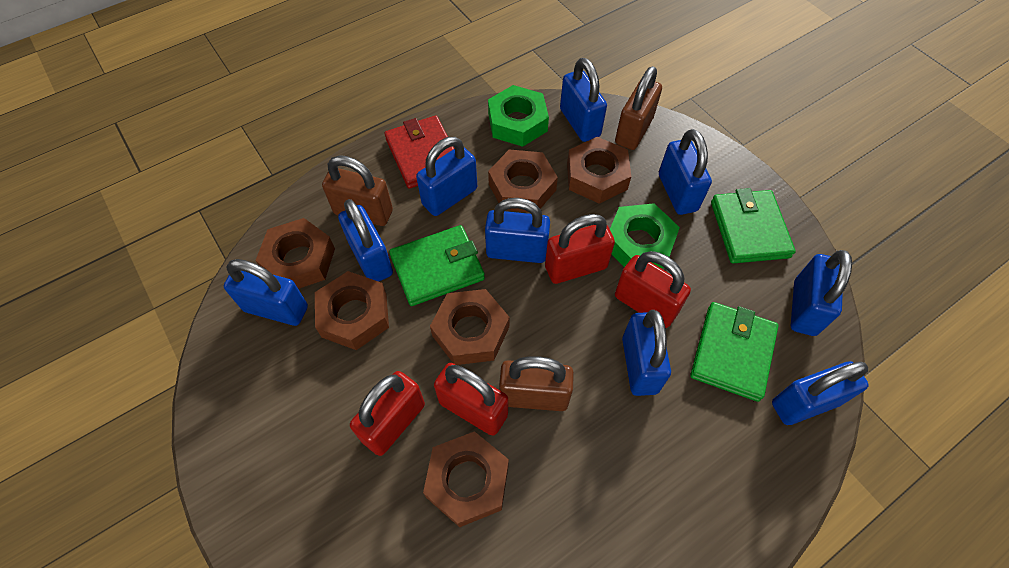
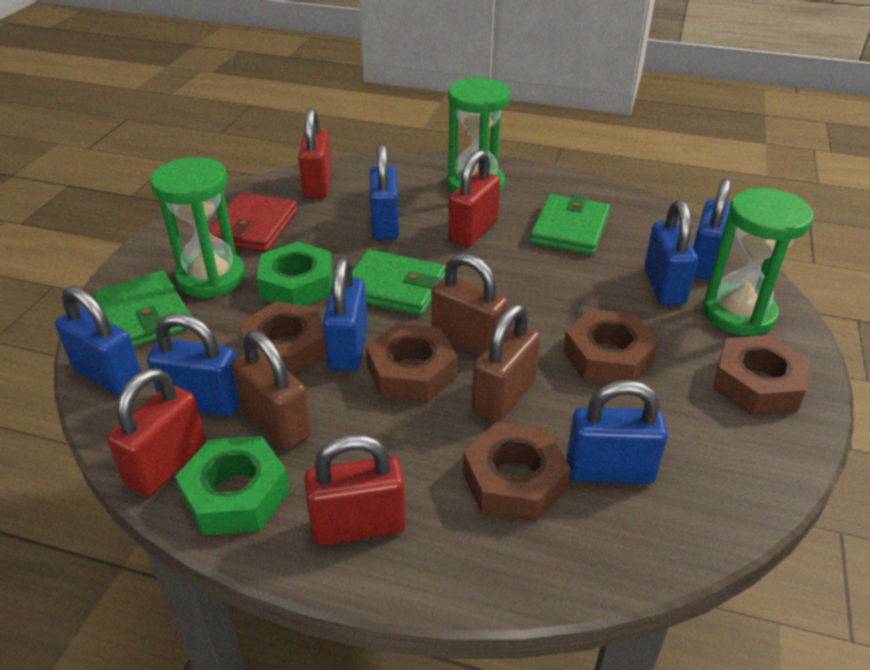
blue padlock: 9 -> 7
brown nut: 6 -> 5
green hourglass: 0 -> 3

